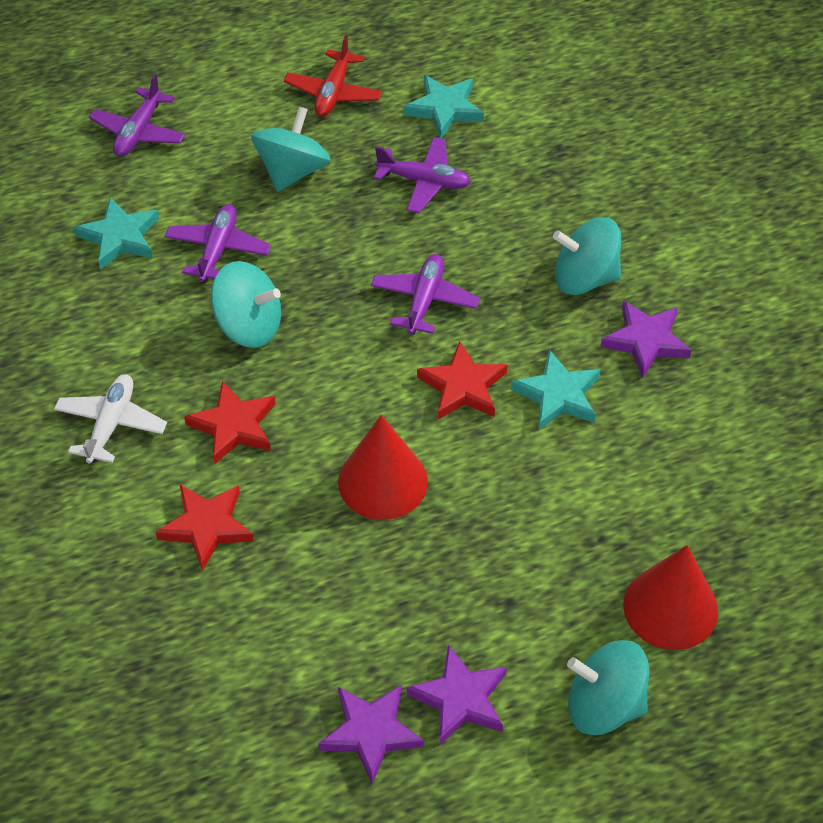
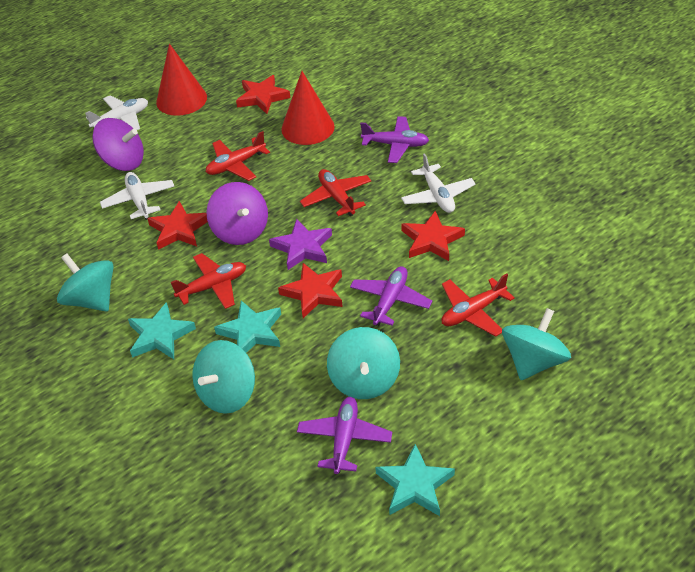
purple plane: 4 -> 3
purple spinning top: 0 -> 2
purple star: 3 -> 1
red plane: 1 -> 4
red star: 3 -> 4
white plane: 1 -> 3

